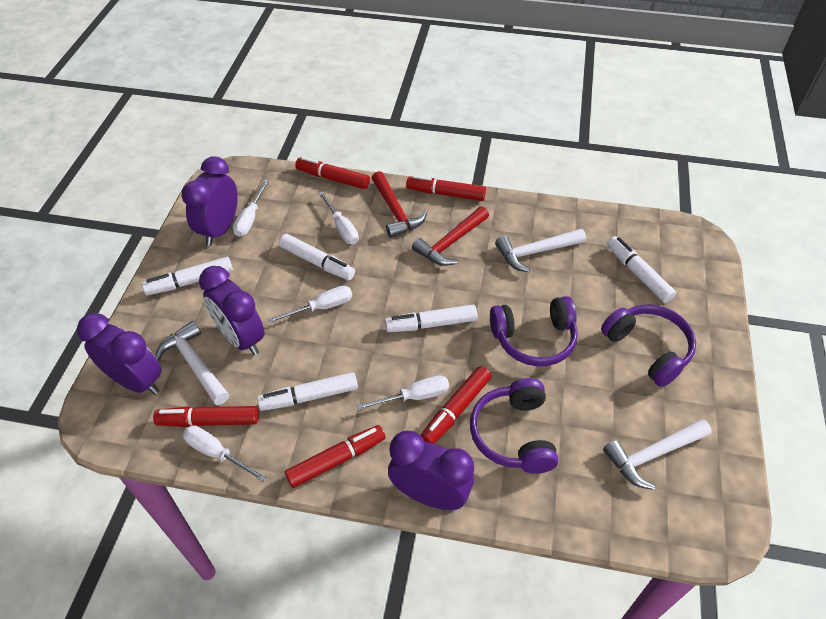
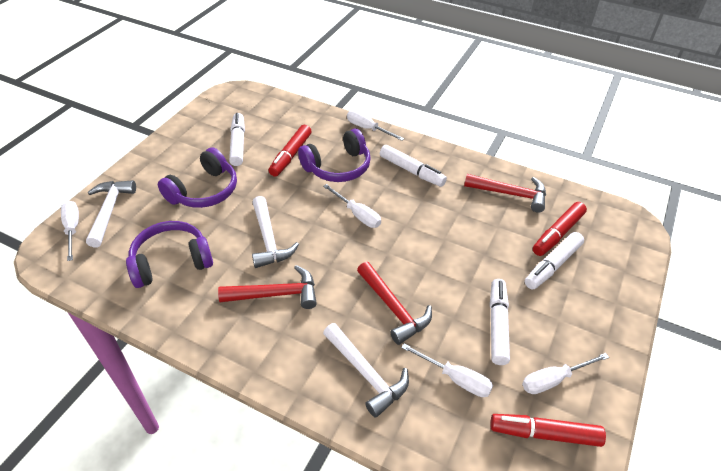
purple clock: 4 -> 0
red hammer: 2 -> 3
red marker: 5 -> 3
white marker: 5 -> 4

